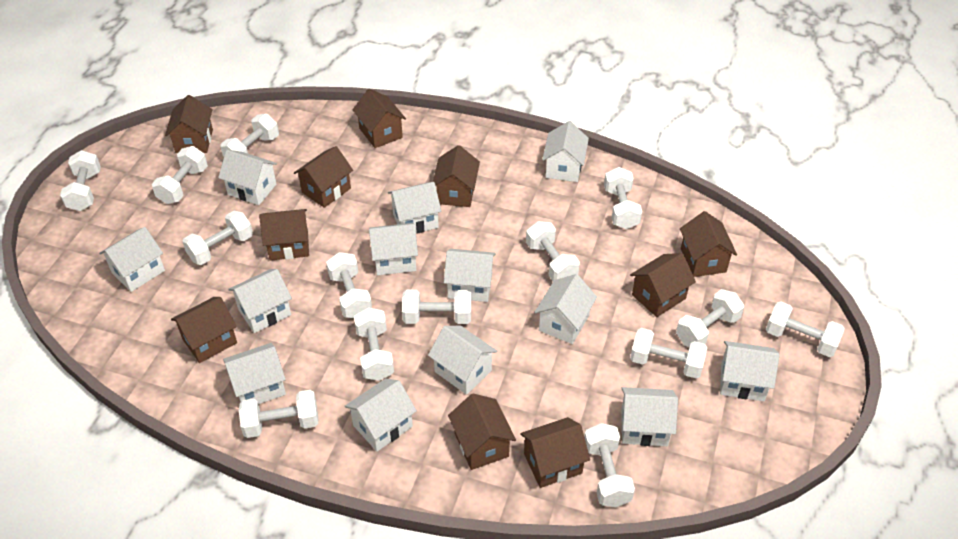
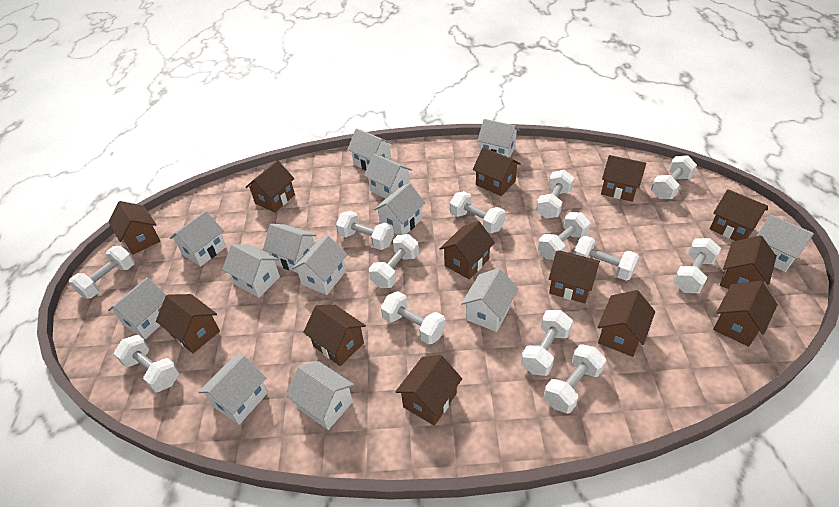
brown house: 10 -> 13
white dumbbell: 14 -> 13

